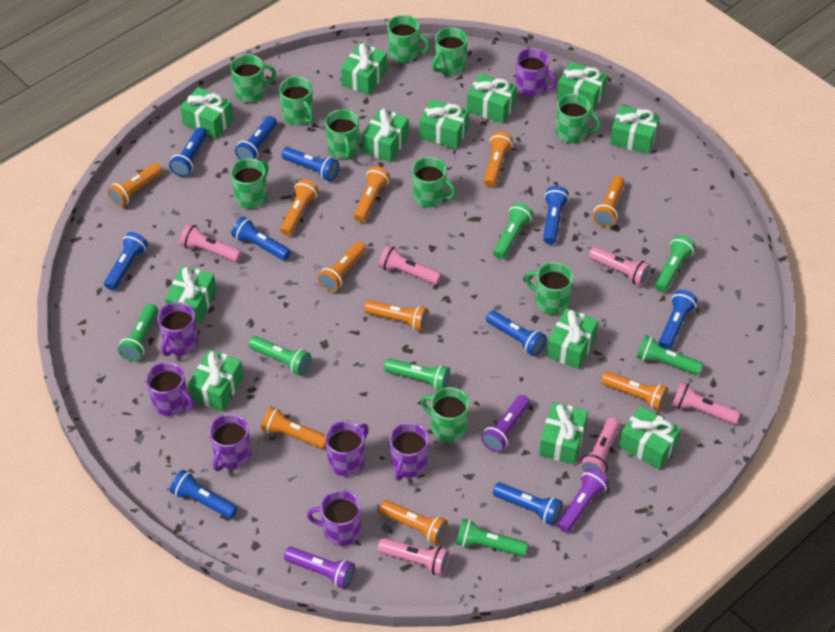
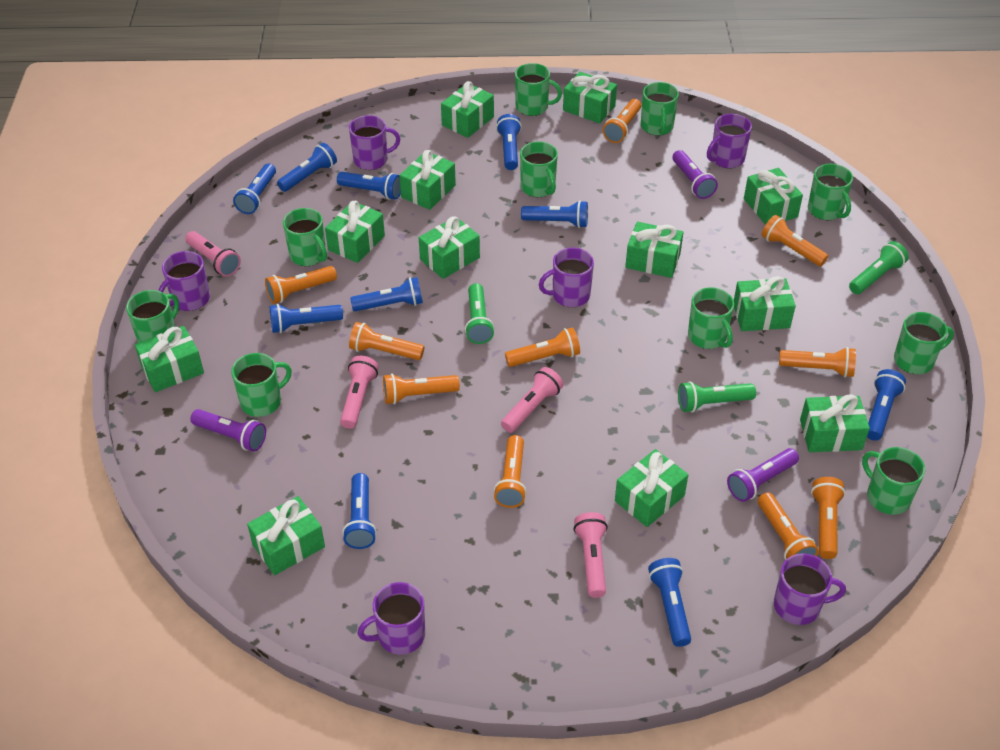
green flashlight: 7 -> 3
pink flashlight: 6 -> 4
purple mug: 7 -> 6

